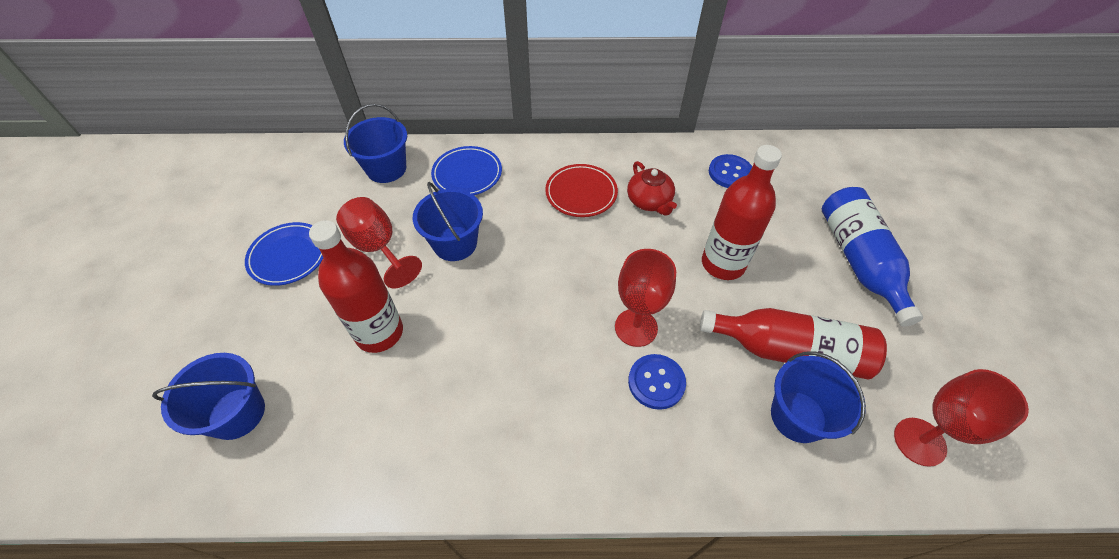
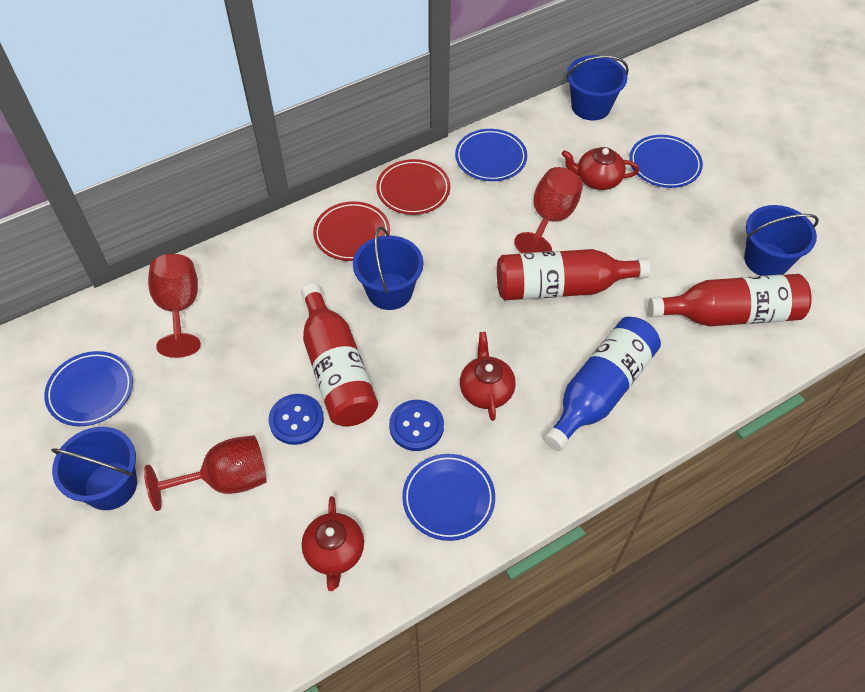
blue plate: 2 -> 4
red plate: 1 -> 2
red teapot: 1 -> 3

